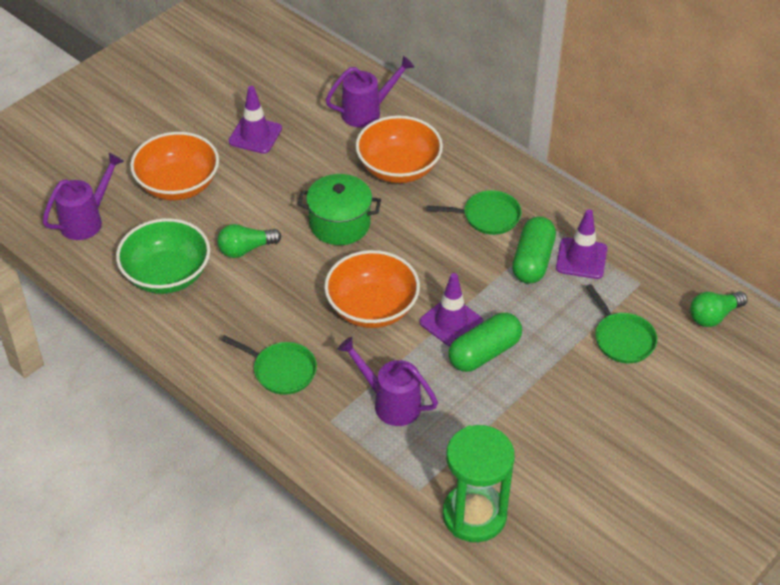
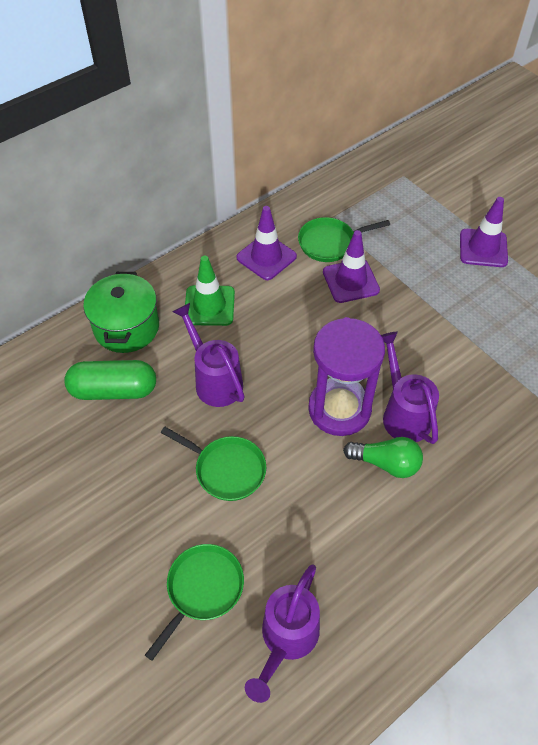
green bowl: 1 -> 0
green capsule: 2 -> 1
green hourglass: 1 -> 0
green light bulb: 2 -> 1
green traffic cone: 0 -> 1
orange bowl: 3 -> 0
purple hourglass: 0 -> 1

